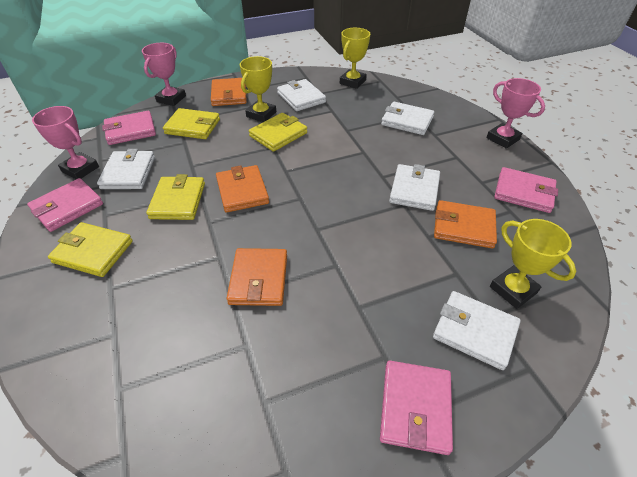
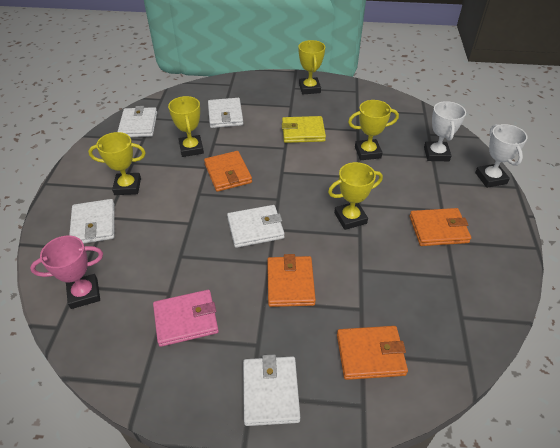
pink trophy: 3 -> 1
pink wallet: 4 -> 1
white trophy: 0 -> 2
yellow trophy: 3 -> 5
yellow wallet: 4 -> 1

